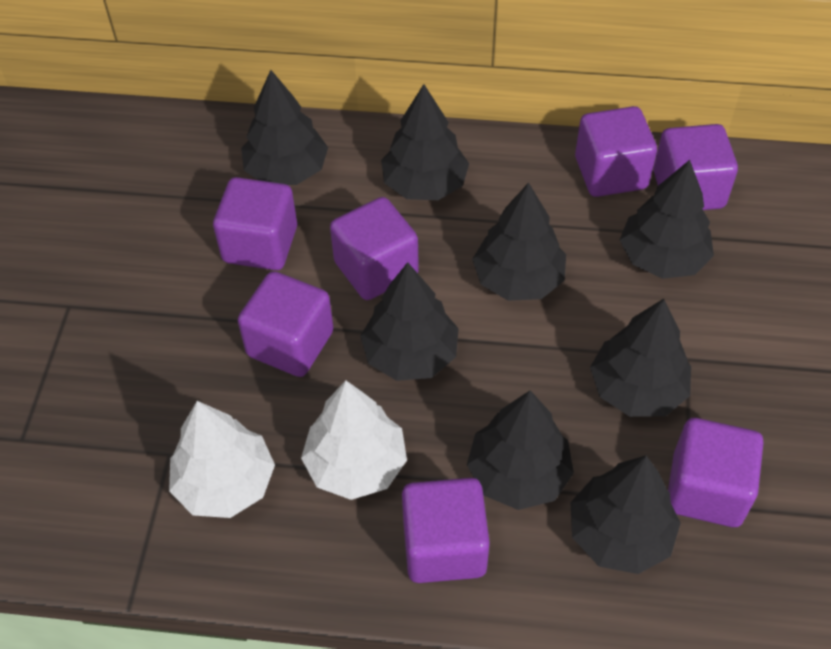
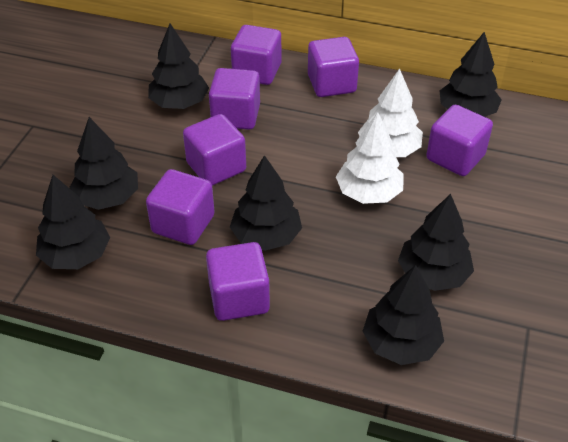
black tree: 8 -> 7

